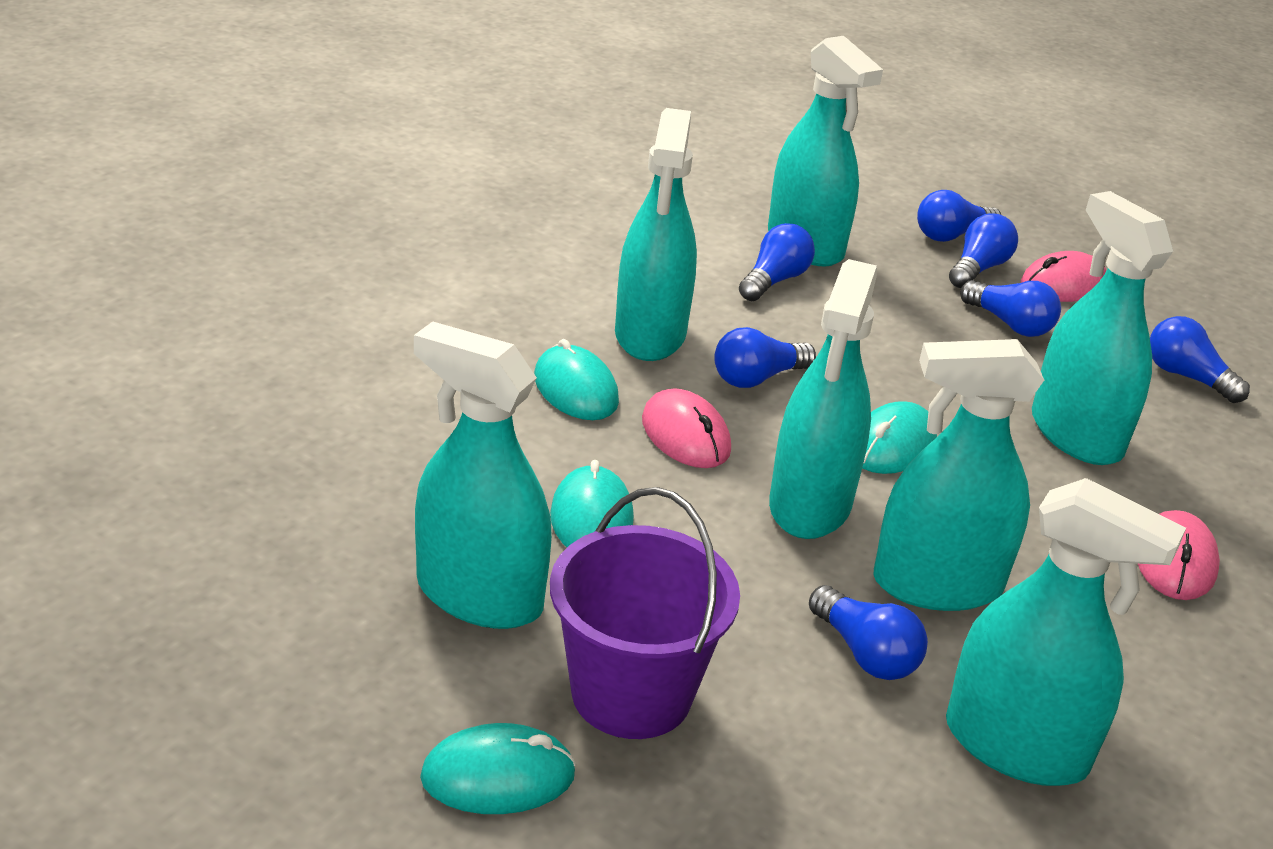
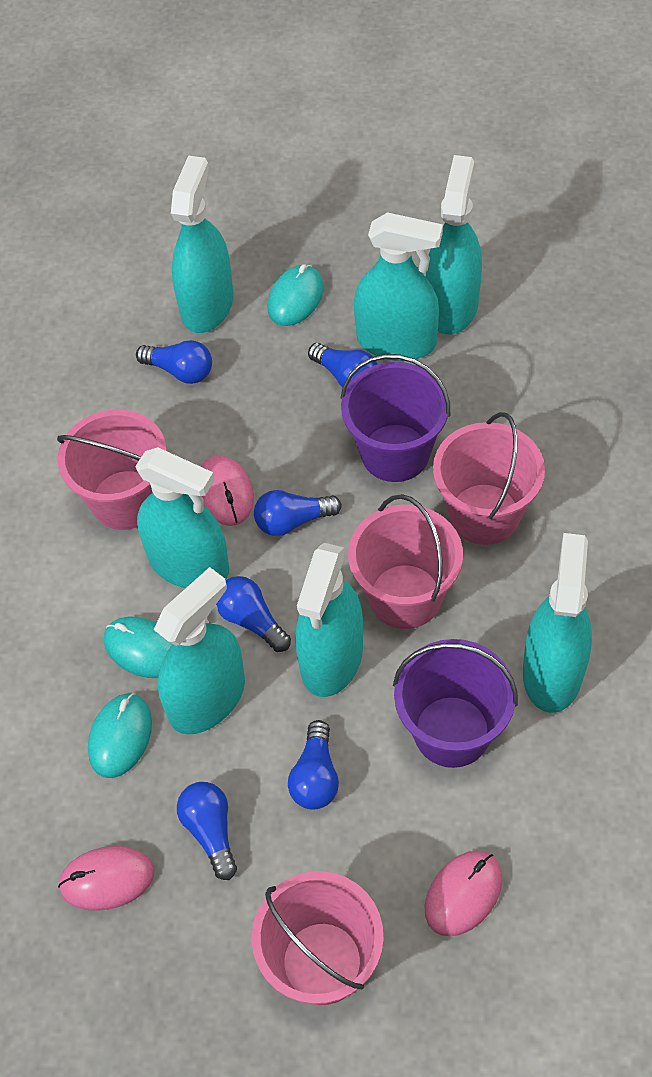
blue light bulb: 7 -> 6
pink bucket: 0 -> 4
purple bucket: 1 -> 2
turquoise mouse: 4 -> 3

